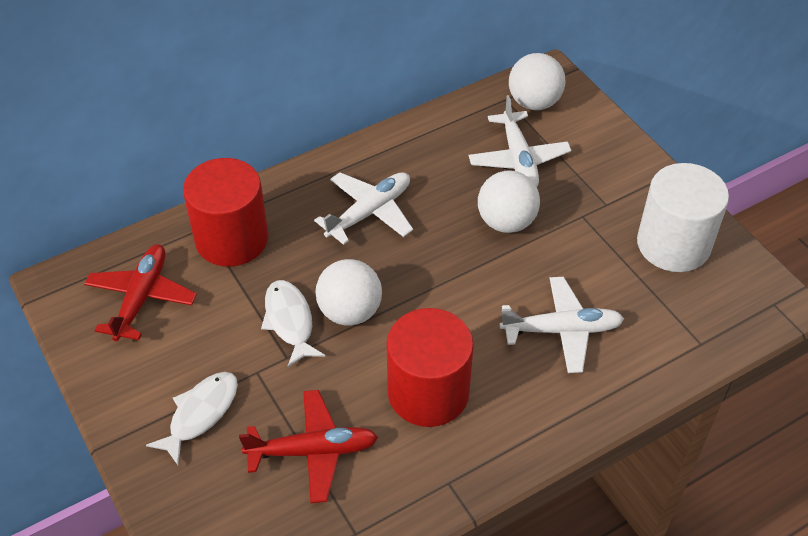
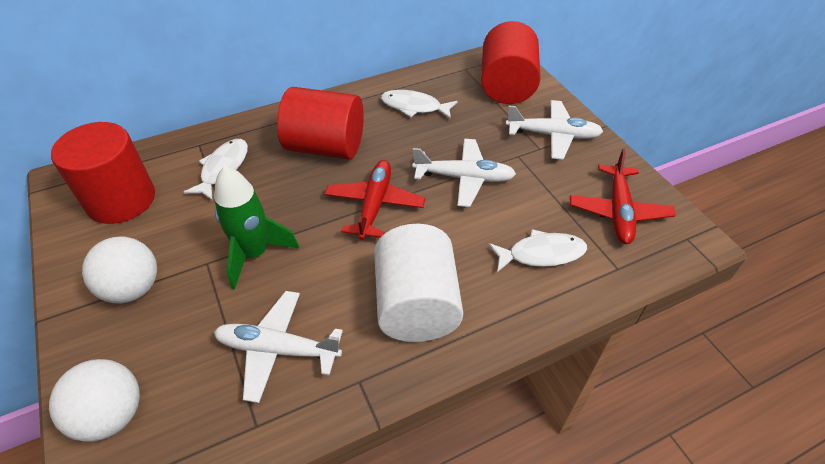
green rocket: 0 -> 1
red cylinder: 2 -> 3
white ball: 3 -> 2
white fish: 2 -> 3

